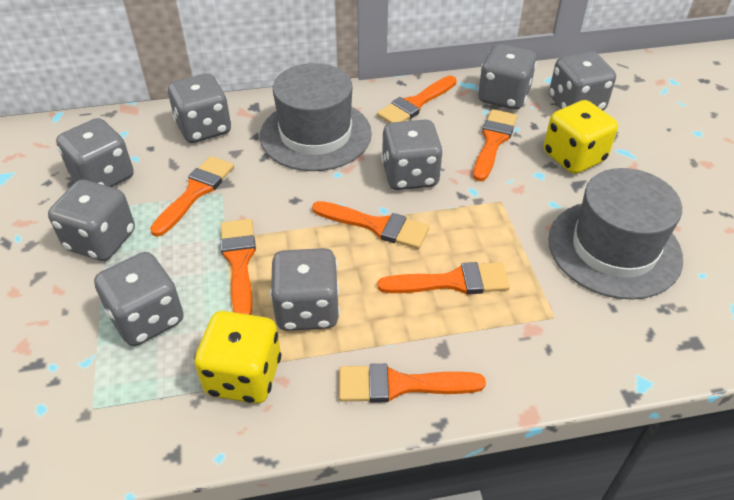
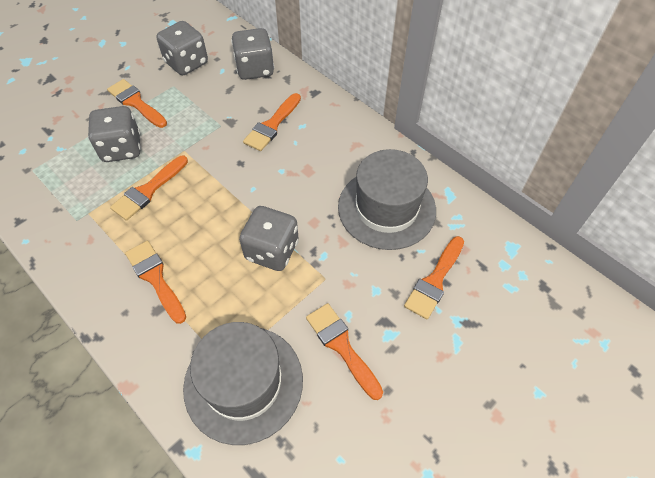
grey dice: 8 -> 4
orange brush: 7 -> 6
yellow dice: 2 -> 0

